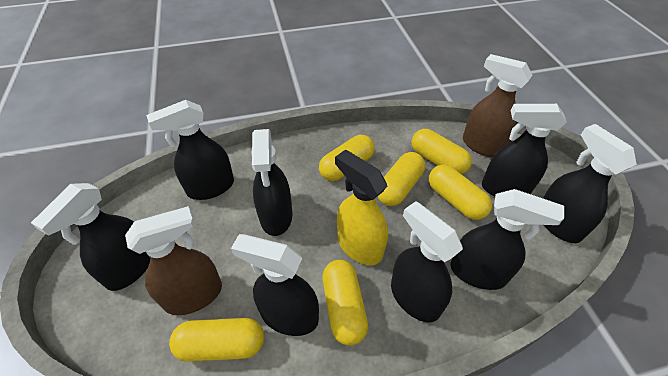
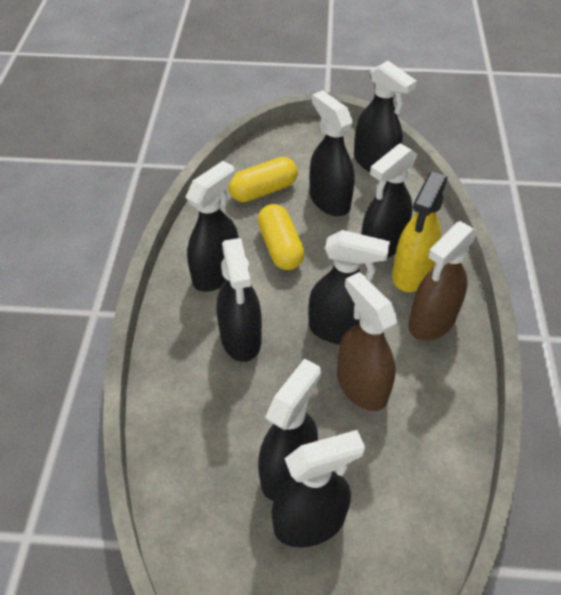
yellow capsule: 6 -> 2

